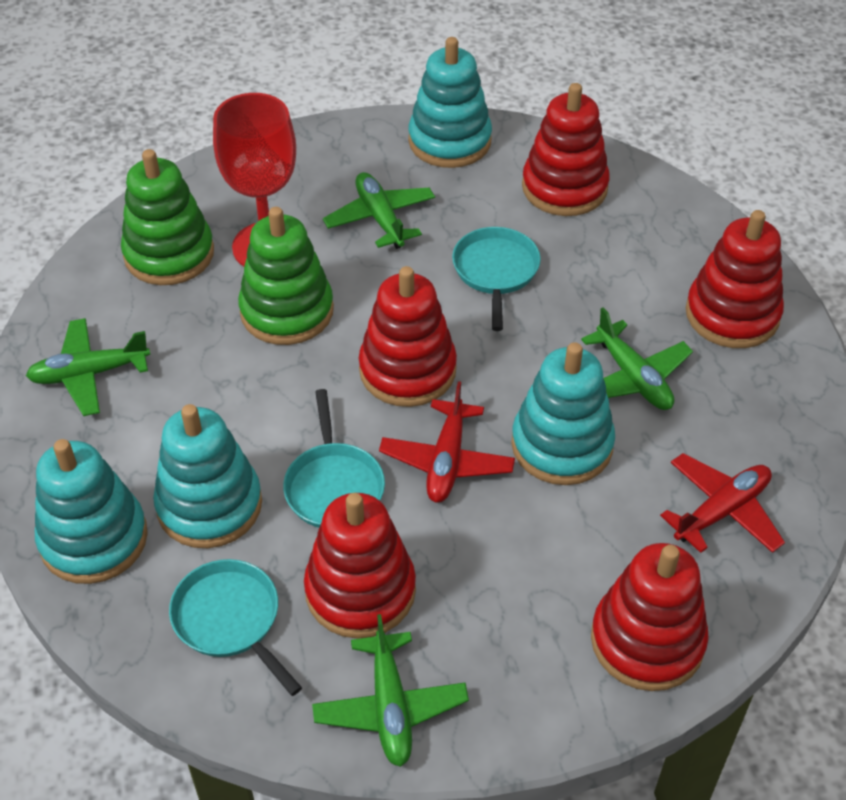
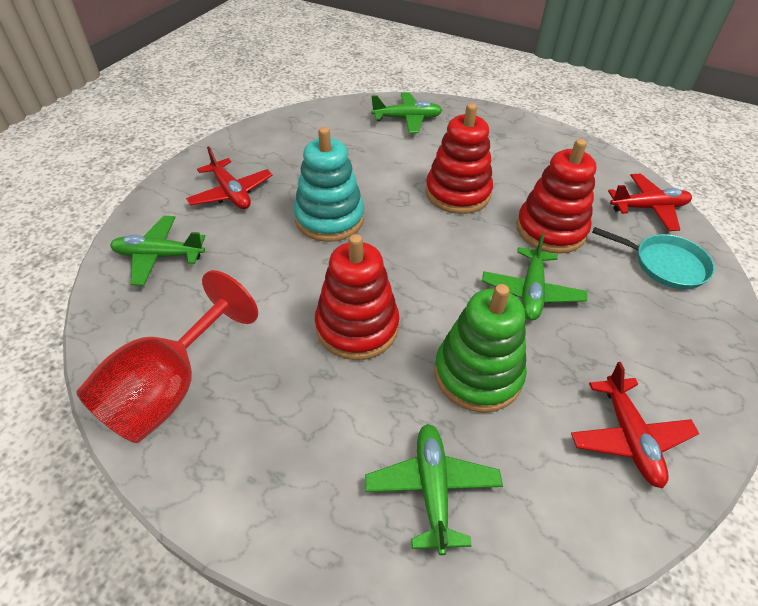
green stacking toy: 2 -> 1
red plane: 2 -> 3
red stacking toy: 5 -> 3
turquoise pan: 3 -> 1
turquoise stacking toy: 4 -> 1

